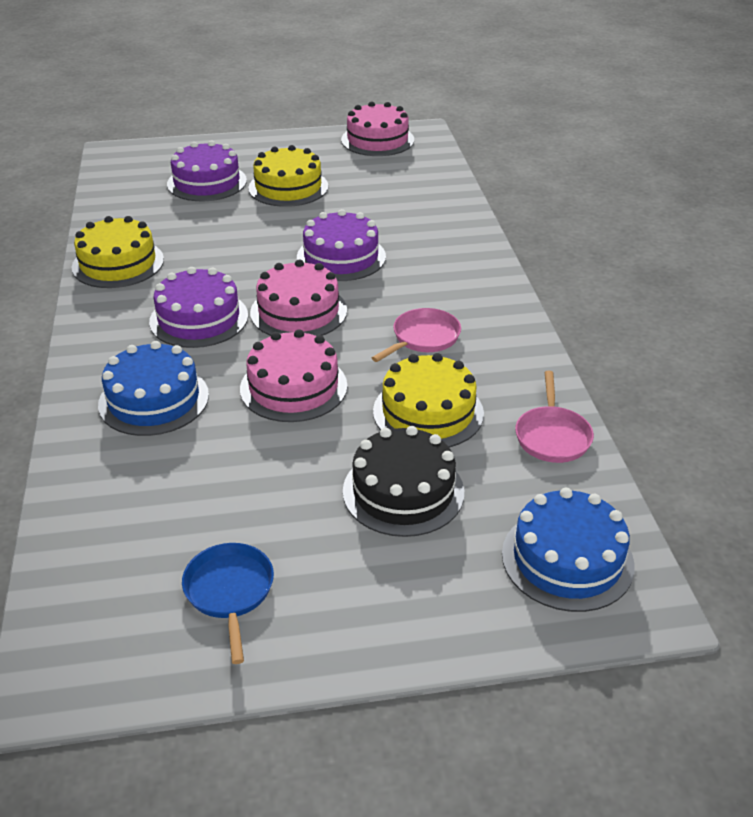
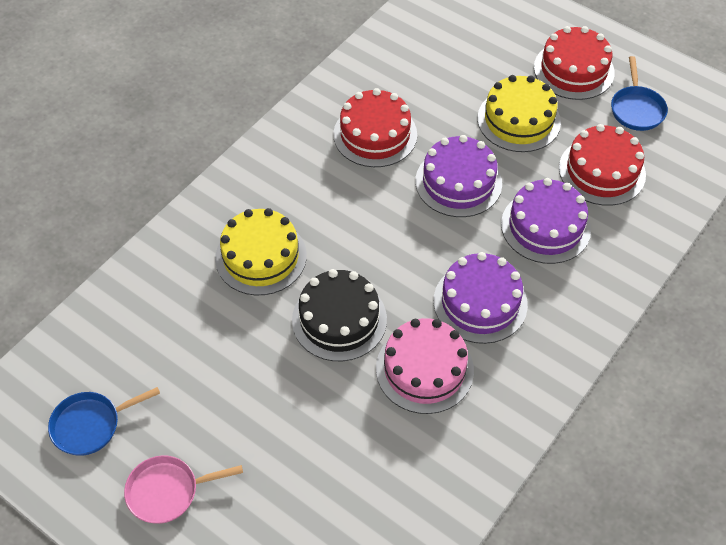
blue cake: 2 -> 0
blue pan: 1 -> 2
pink cake: 3 -> 1
pink pan: 2 -> 1
red cake: 0 -> 3
yellow cake: 3 -> 2

